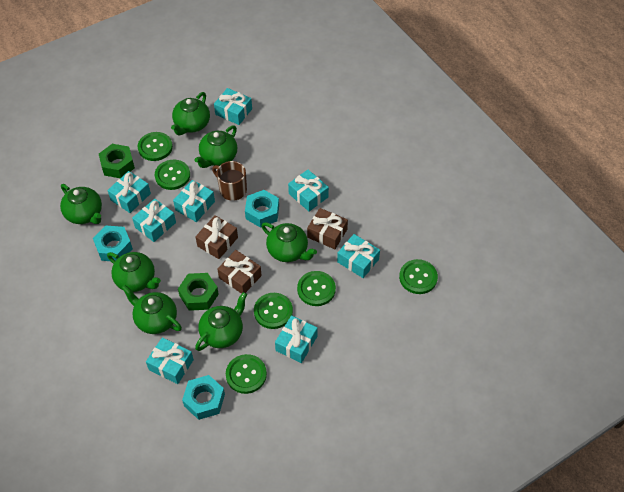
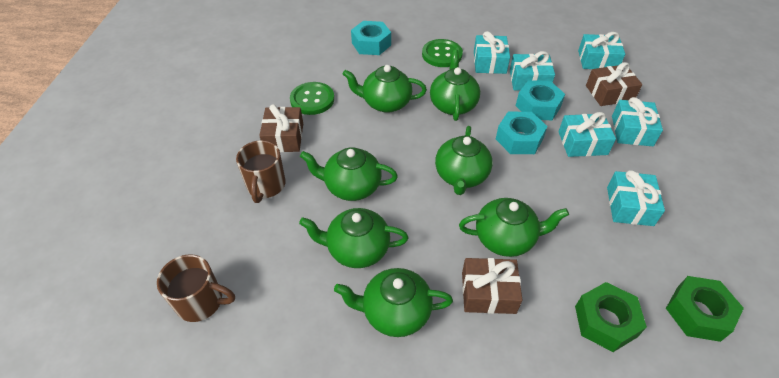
brown mug: 1 -> 2
green button: 6 -> 2
turquoise gift: 8 -> 6

